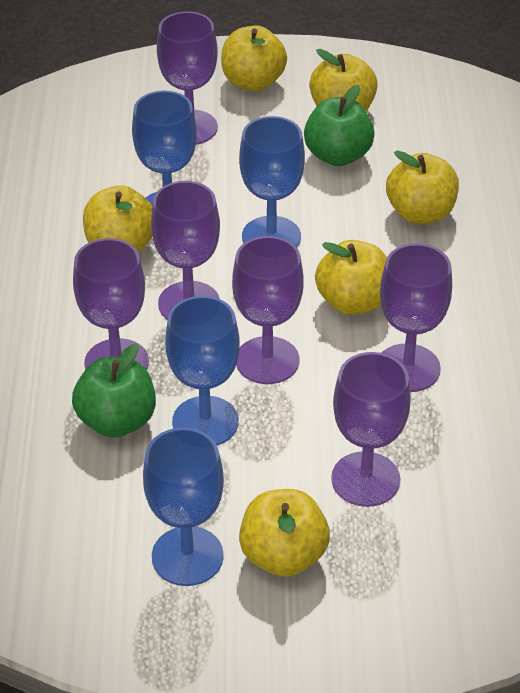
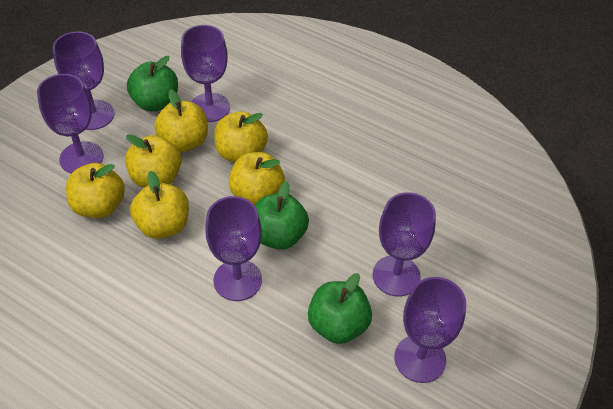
blue goblet: 4 -> 0
green apple: 2 -> 3

